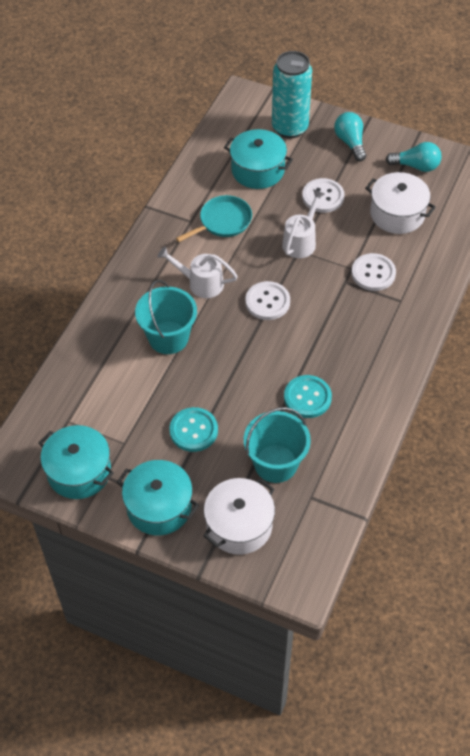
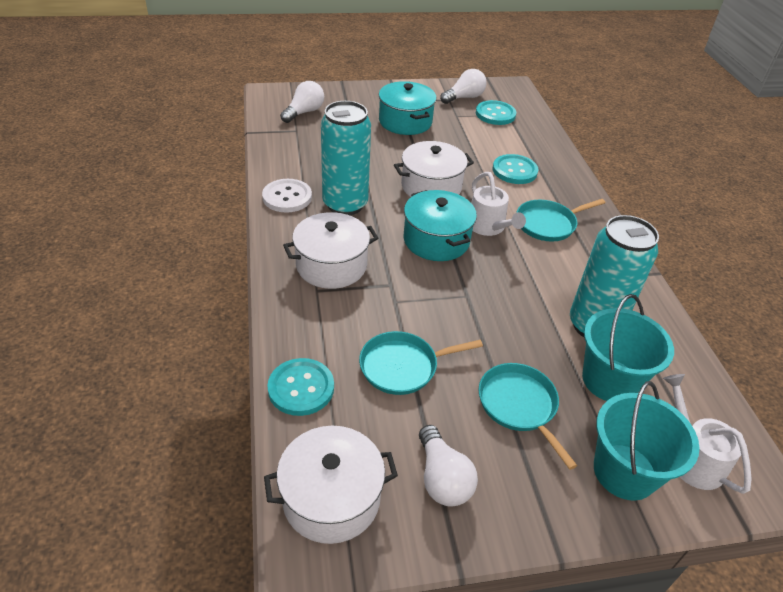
turquoise button: 2 -> 3
turquoise can: 1 -> 2
turquoise light bulb: 2 -> 0
turquoise pan: 1 -> 3
turquoise pot: 3 -> 2
white button: 3 -> 1
white light bulb: 0 -> 3
white pot: 2 -> 3

